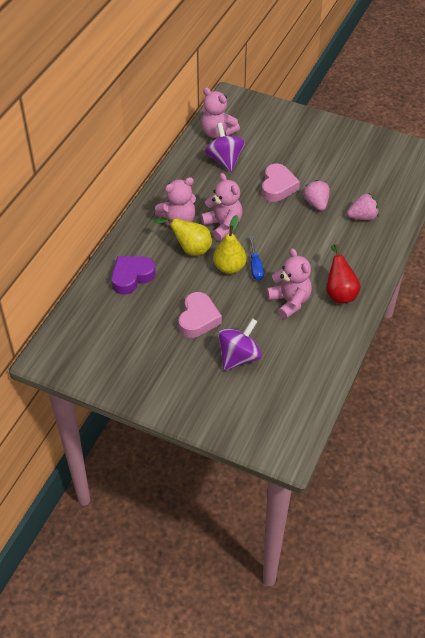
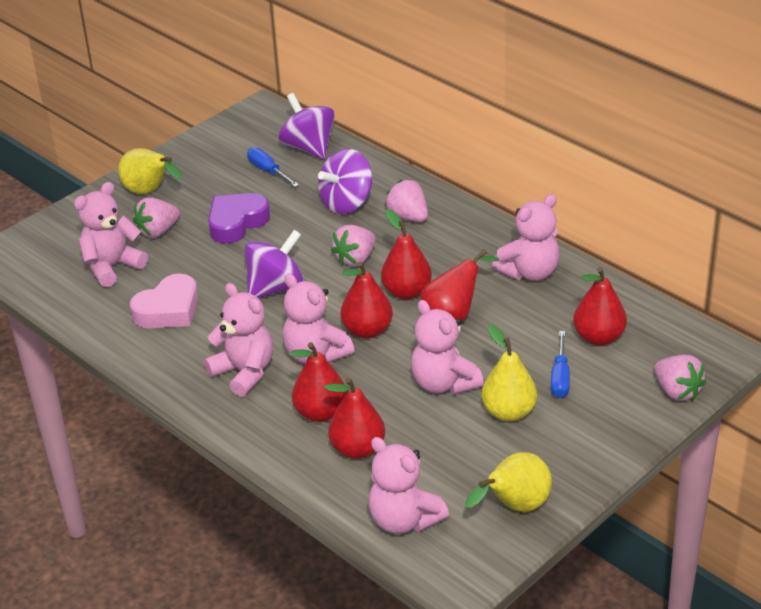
blue screwdriver: 1 -> 2
pink heart: 2 -> 1
pink strawberry: 2 -> 4
pink teddy bear: 4 -> 6
purple spinning top: 2 -> 3
red pear: 1 -> 6
yellow pear: 2 -> 3

